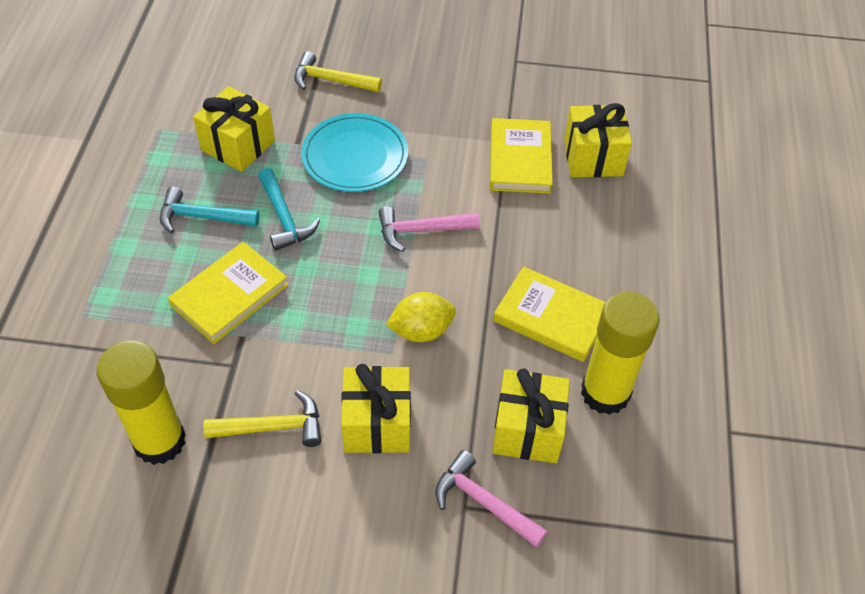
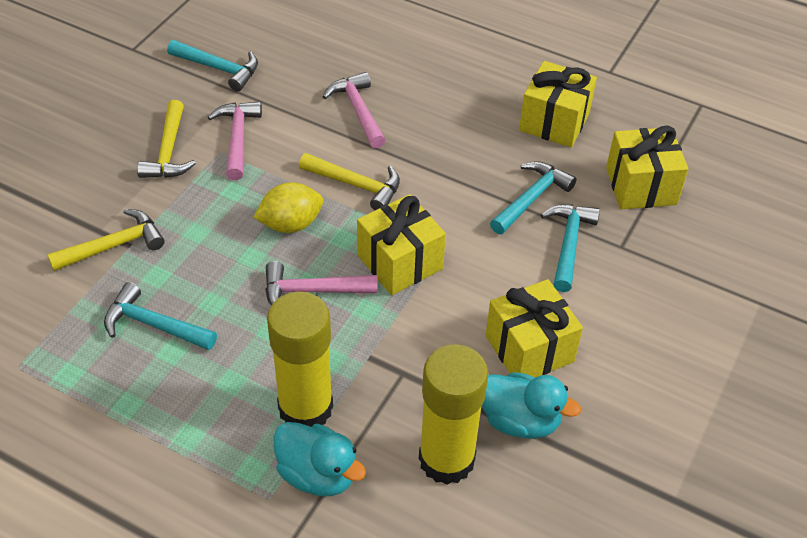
pink hammer: 2 -> 3
turquoise duck: 0 -> 2
turquoise hammer: 2 -> 4
turquoise plate: 1 -> 0
yellow book: 3 -> 0
yellow hammer: 2 -> 3

